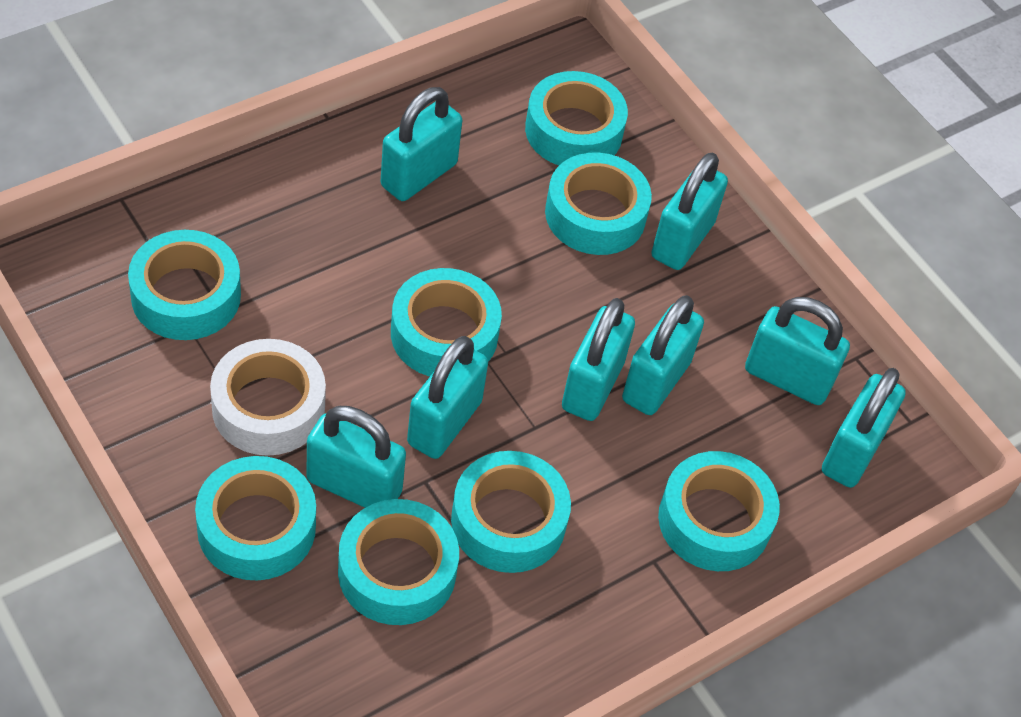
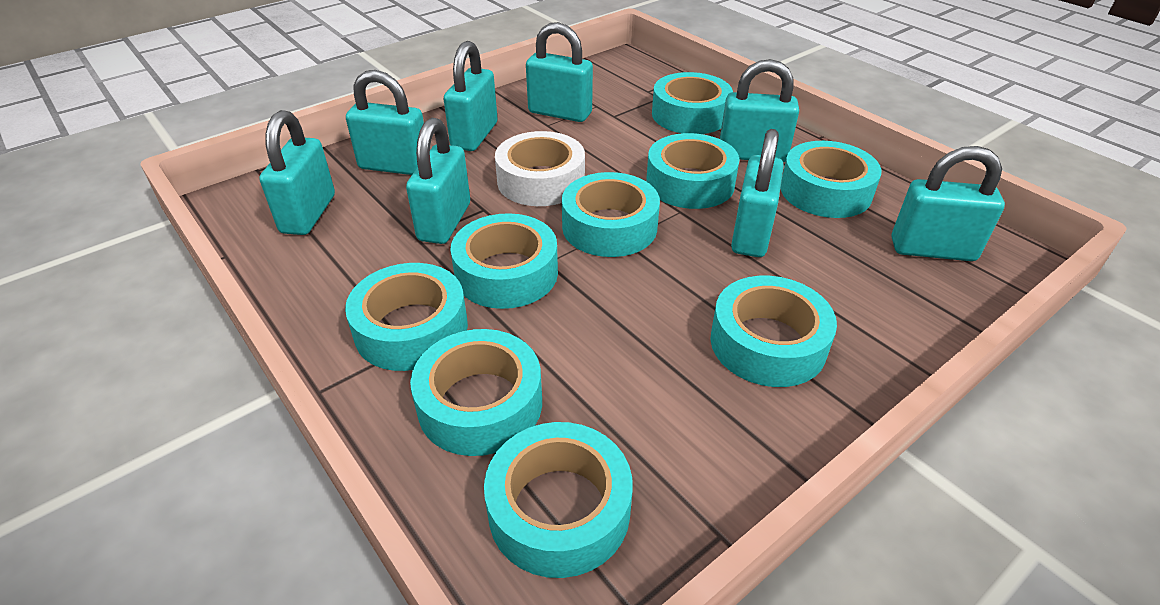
turquoise tape: 8 -> 9

